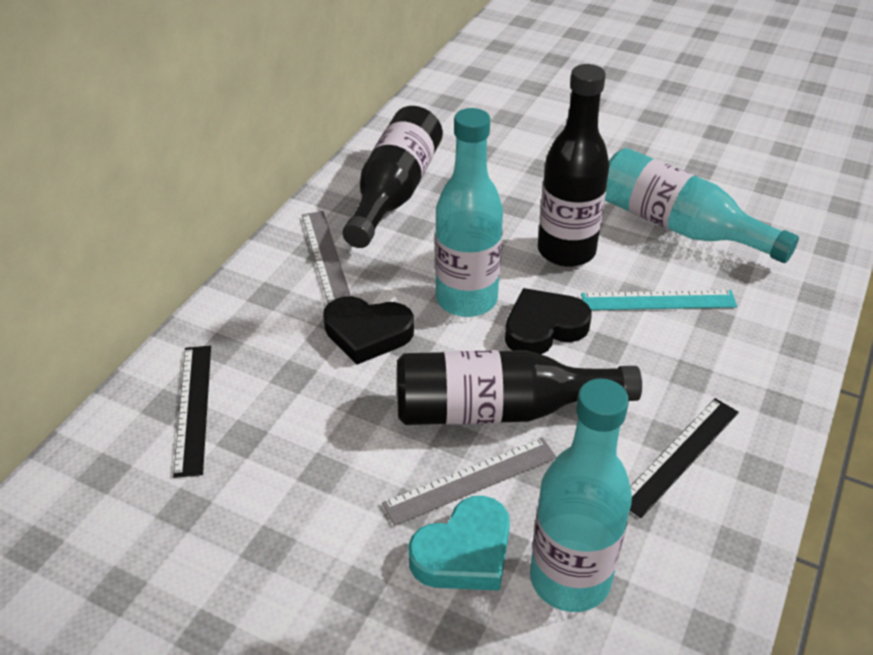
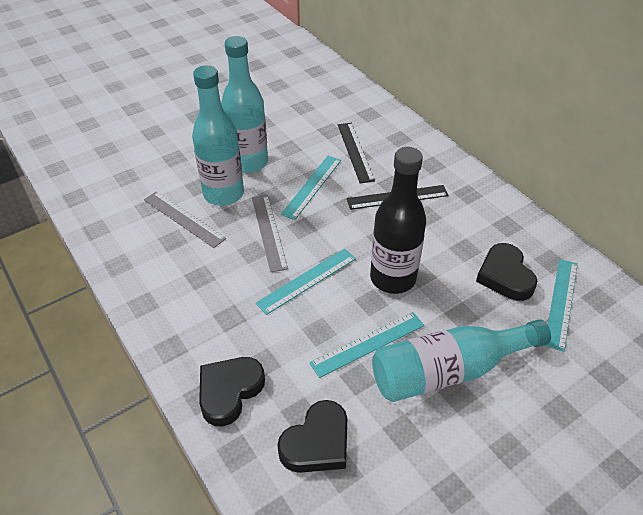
black bottle: 3 -> 1
black heart: 2 -> 3
turquoise heart: 1 -> 0
turquoise ruler: 1 -> 4

